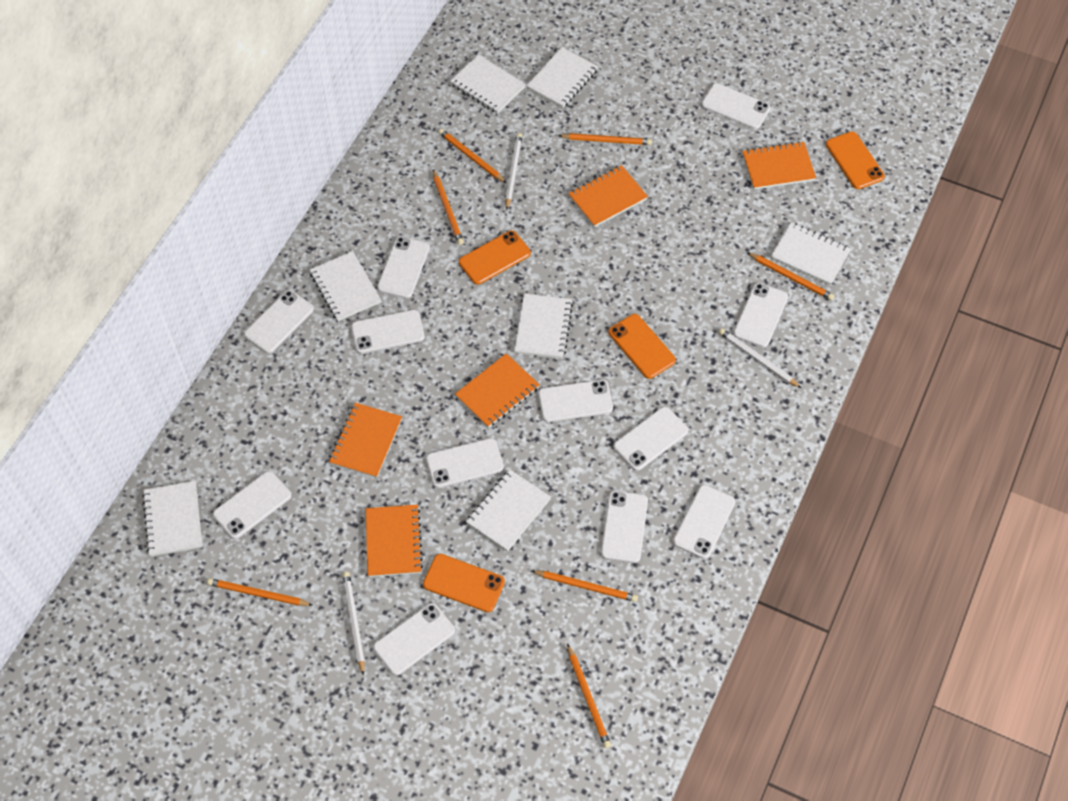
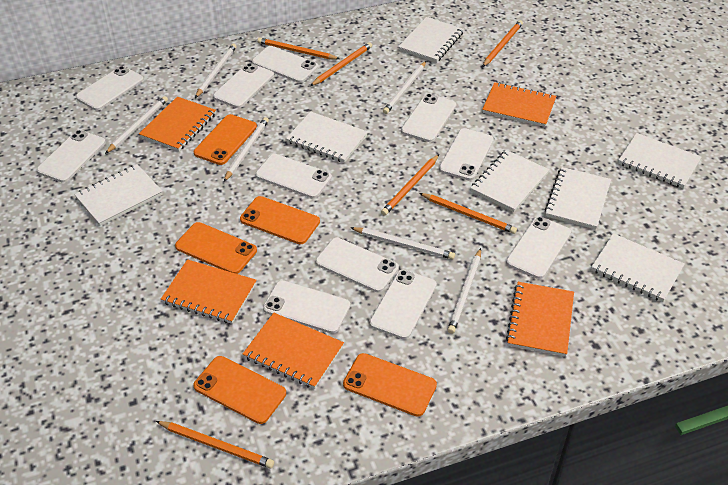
orange pencil: 7 -> 6
orange phone: 4 -> 5
white pencil: 3 -> 6
white phone: 12 -> 11

